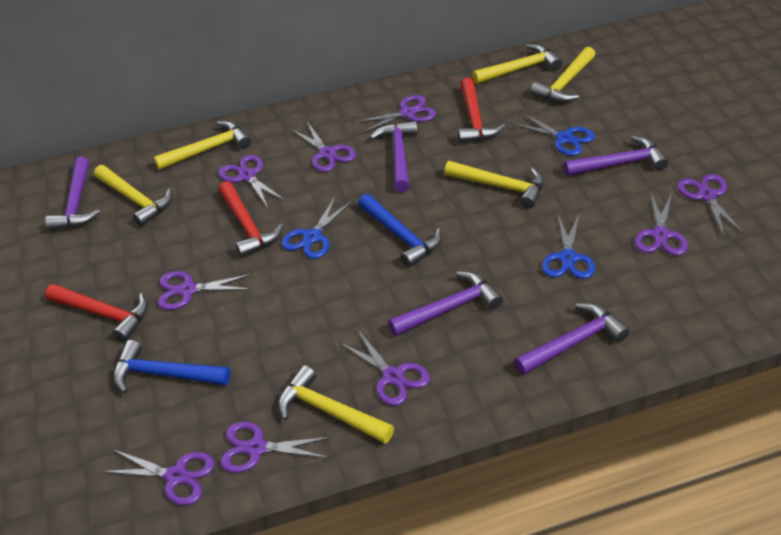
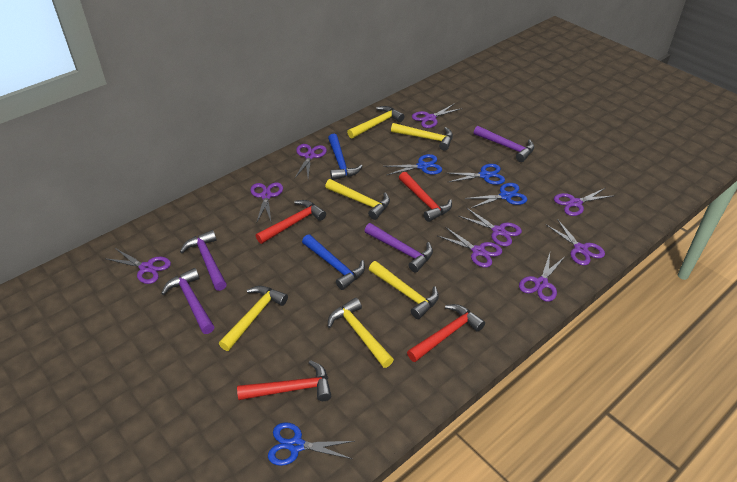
blue scissors: 3 -> 4
purple hammer: 5 -> 4
red hammer: 3 -> 4

